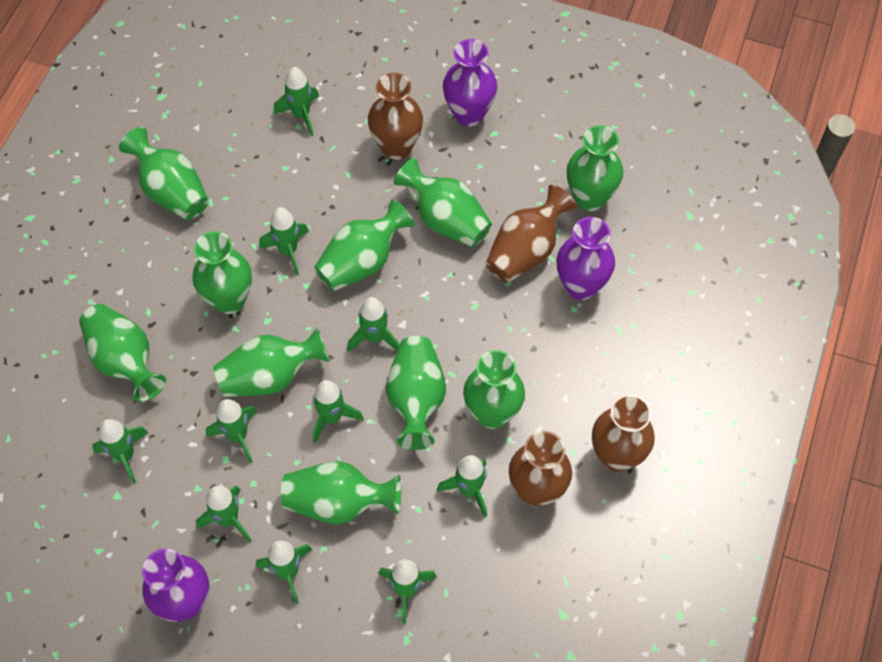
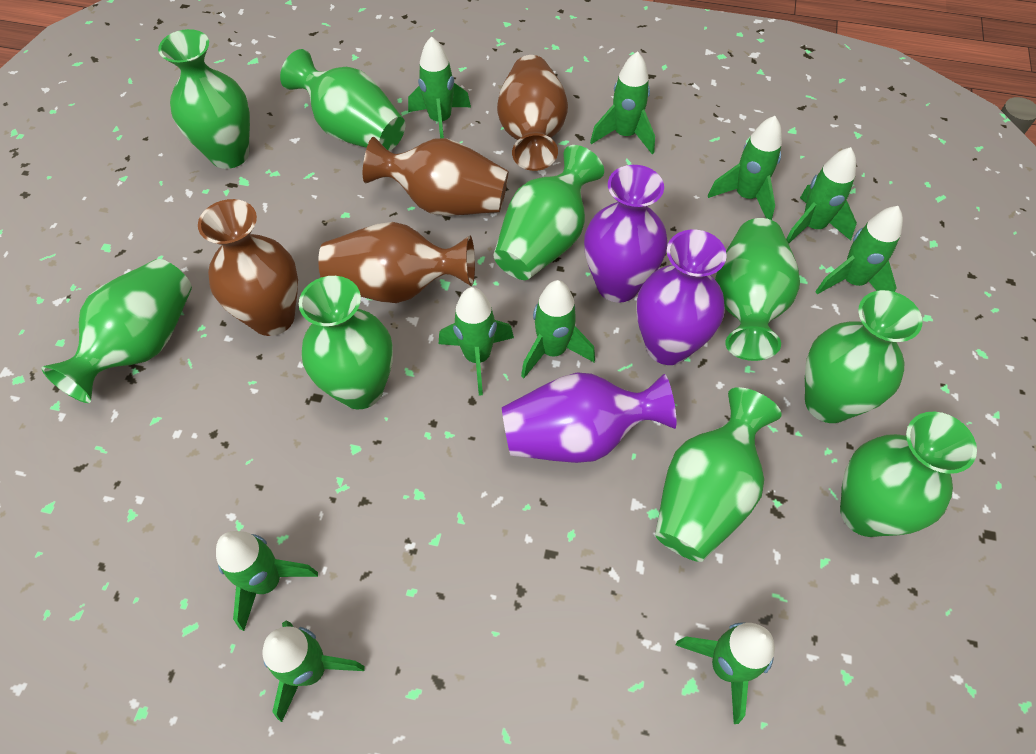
green vase: 10 -> 9

